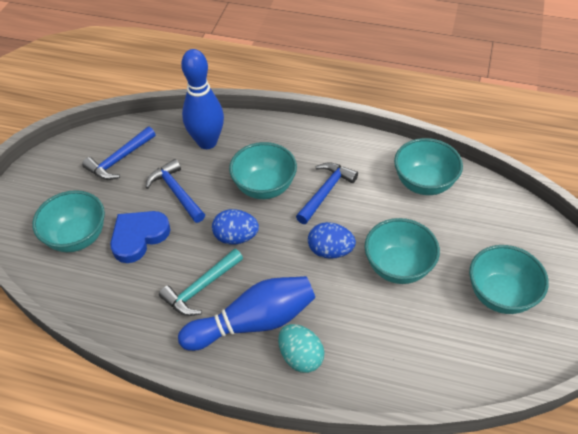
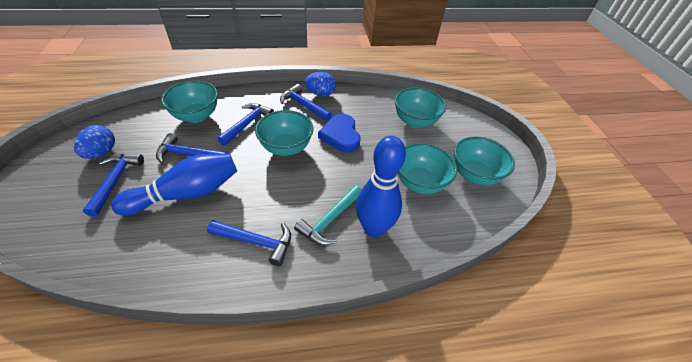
blue hammer: 3 -> 5
turquoise egg: 1 -> 0

